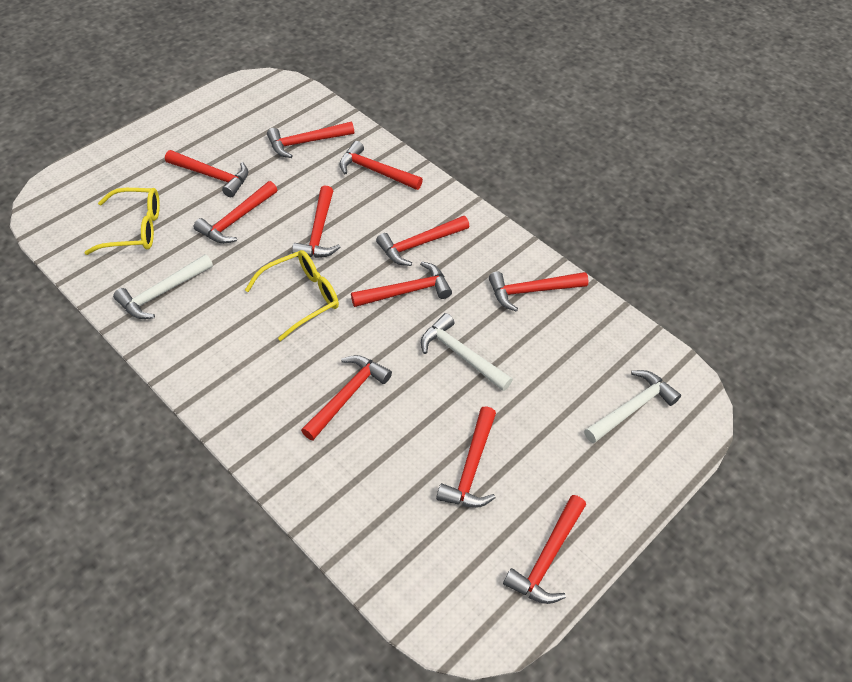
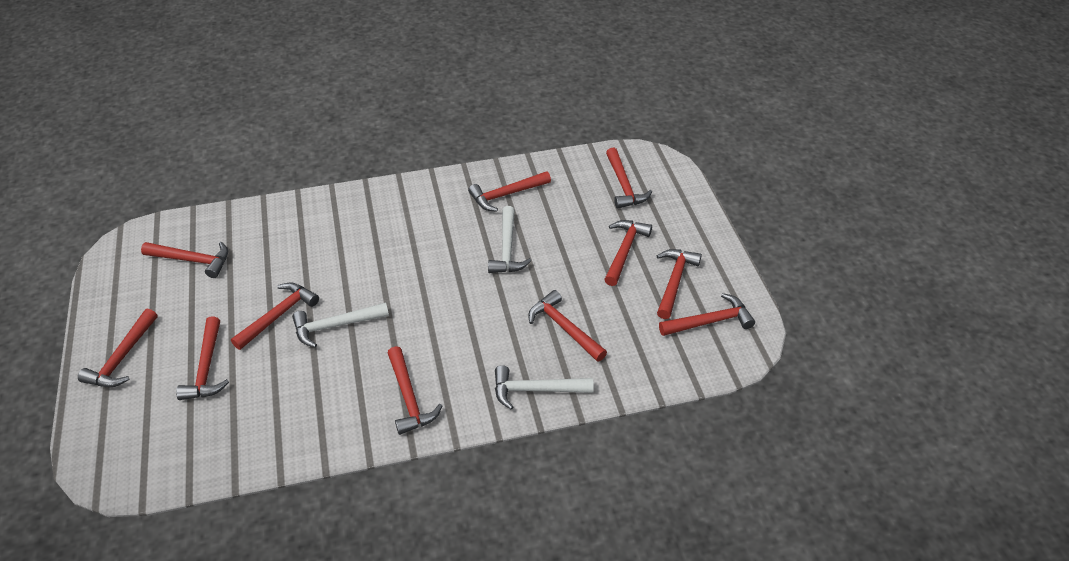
yellow glasses: 2 -> 0

